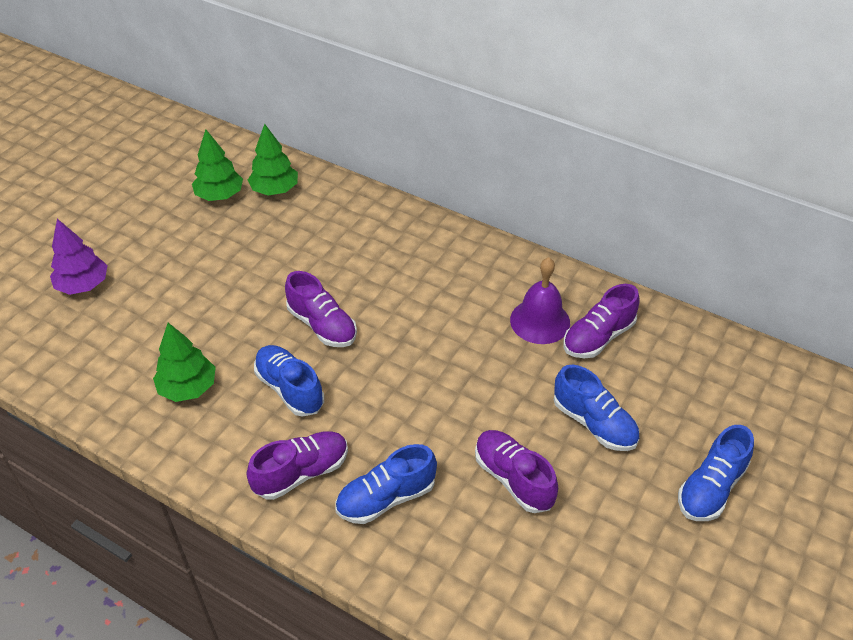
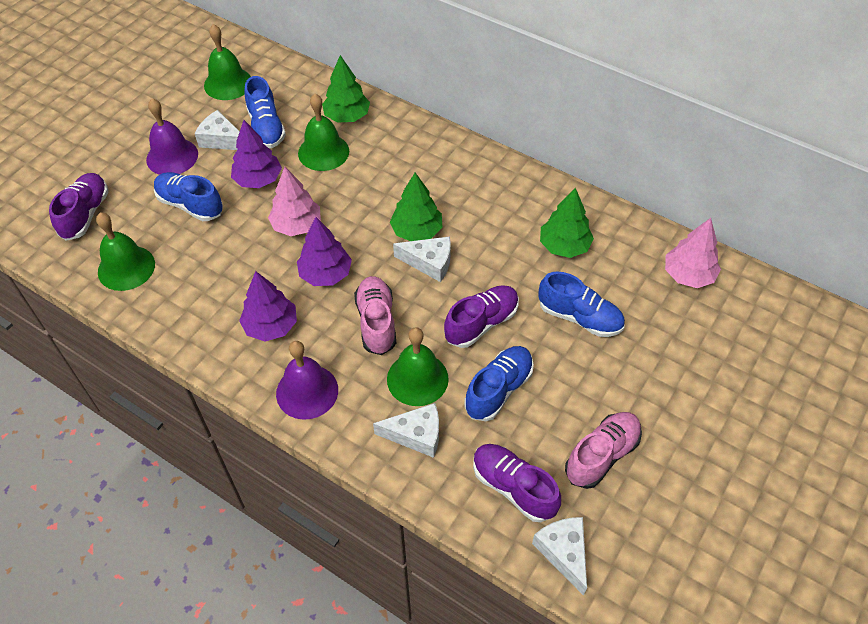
green bell: 0 -> 4
pink shoe: 0 -> 2
pink tree: 0 -> 2
purple bell: 1 -> 2
purple shoe: 4 -> 3
purple tree: 1 -> 3
white cheese: 0 -> 4

